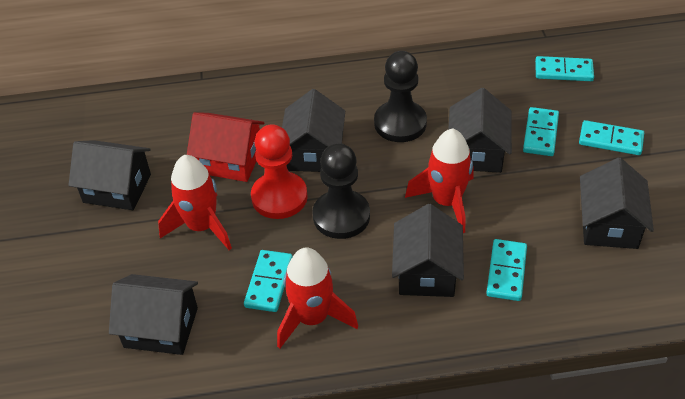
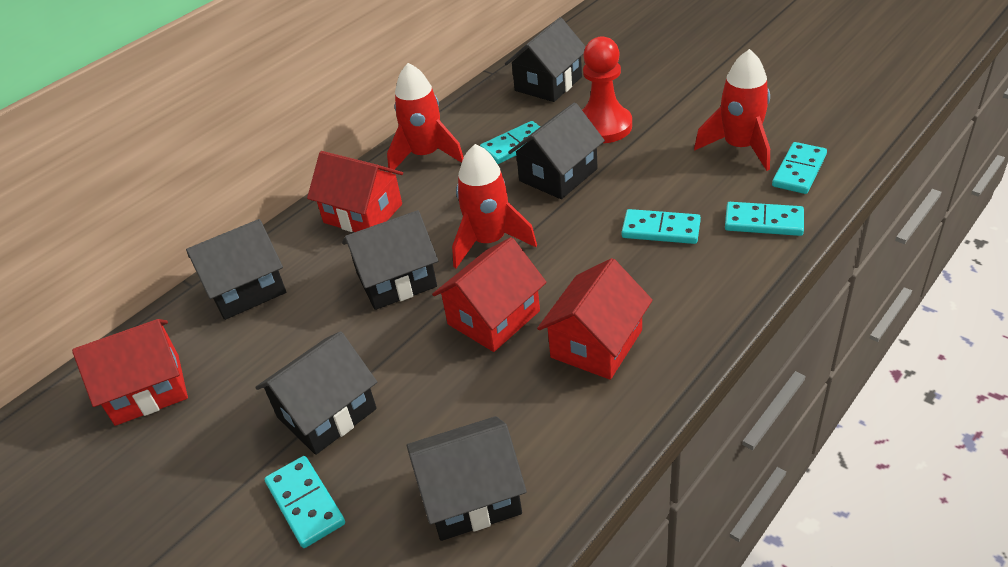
black pawn: 2 -> 0
red house: 1 -> 4

